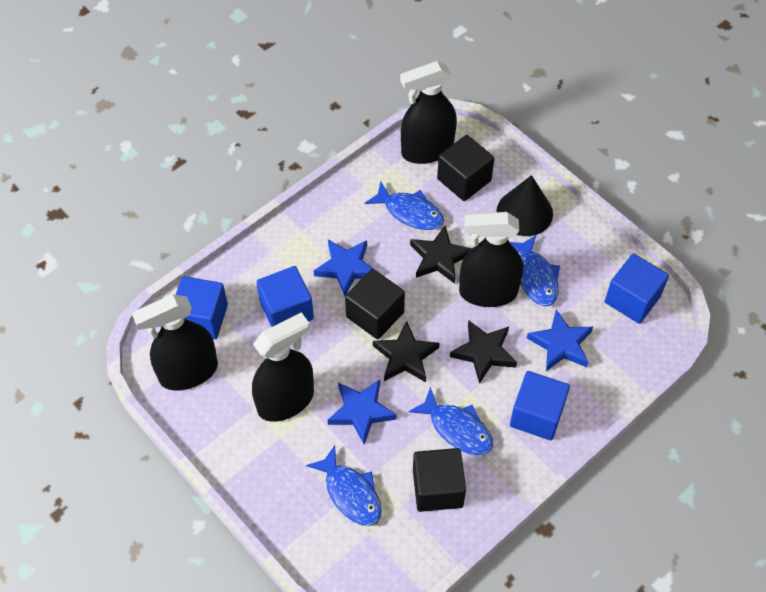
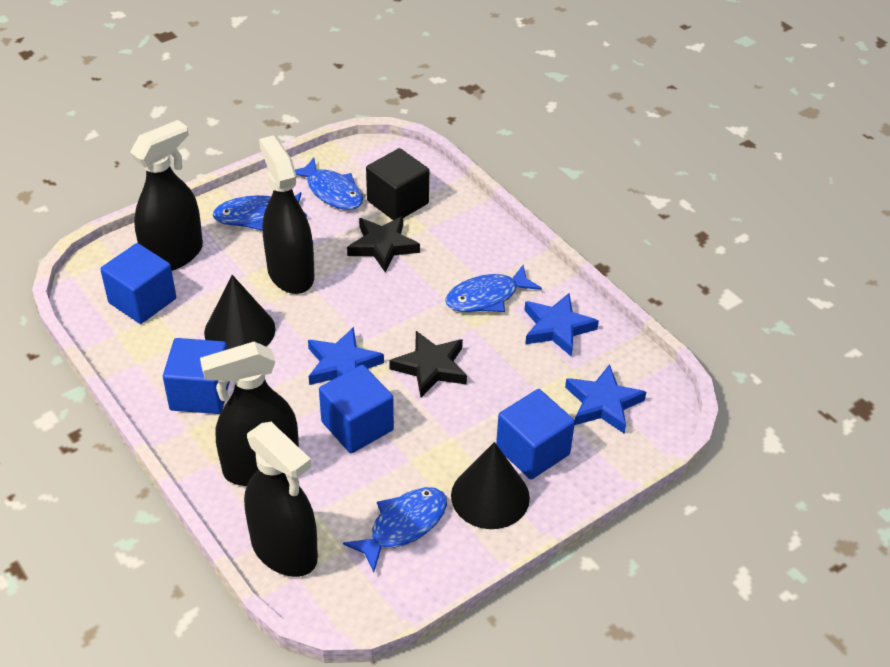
black cone: 1 -> 2
black cube: 3 -> 1
black star: 3 -> 2

